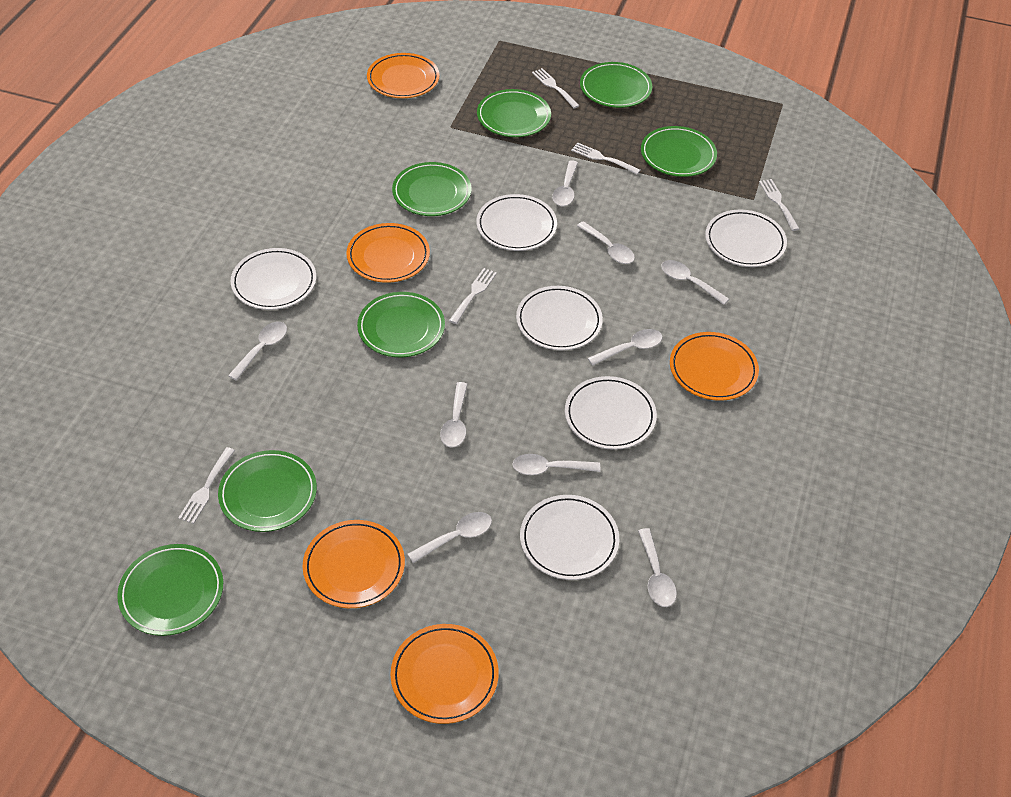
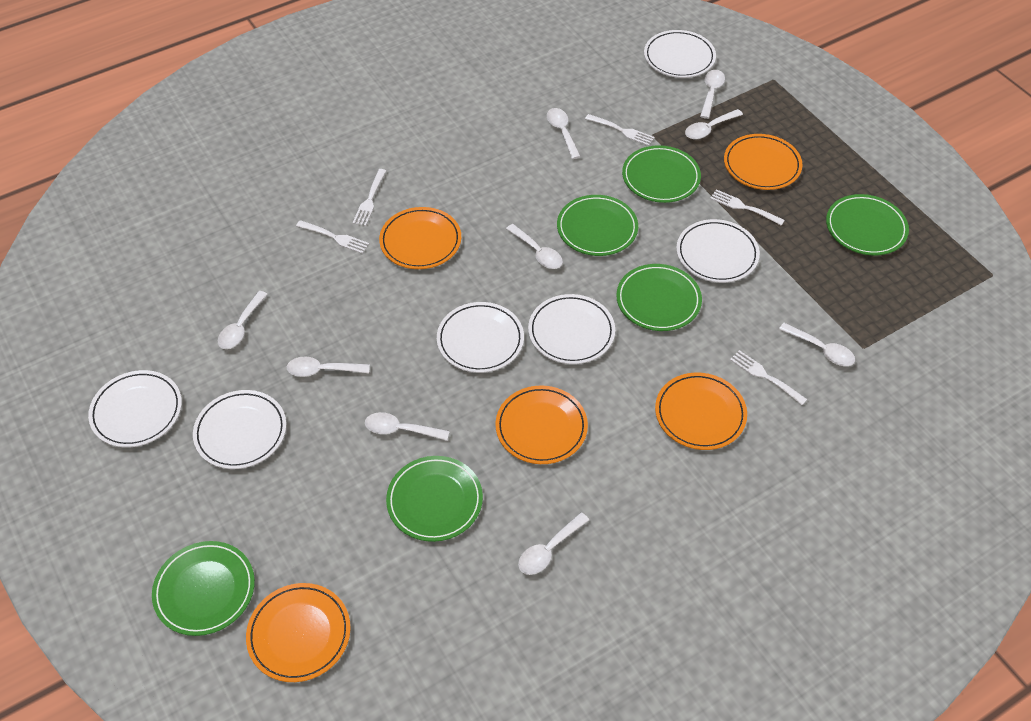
green plate: 7 -> 6

